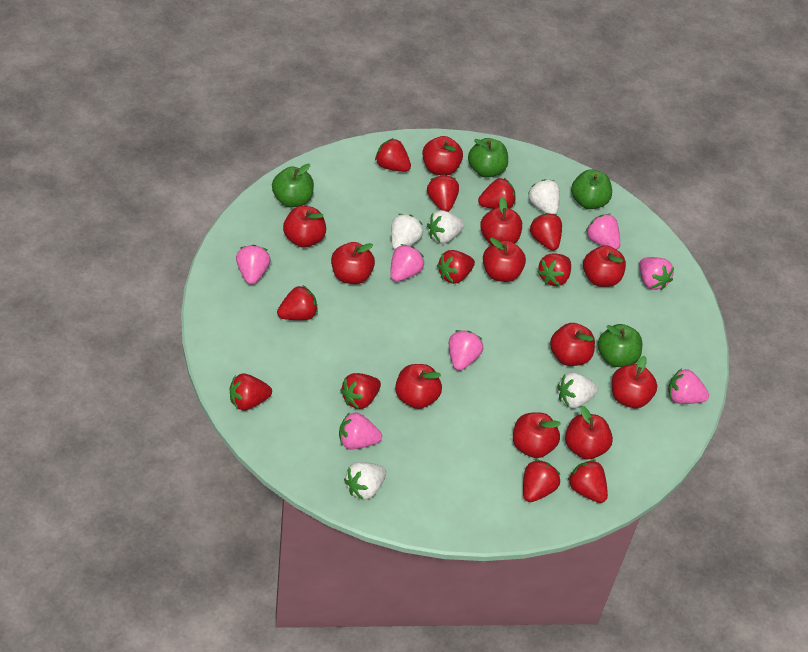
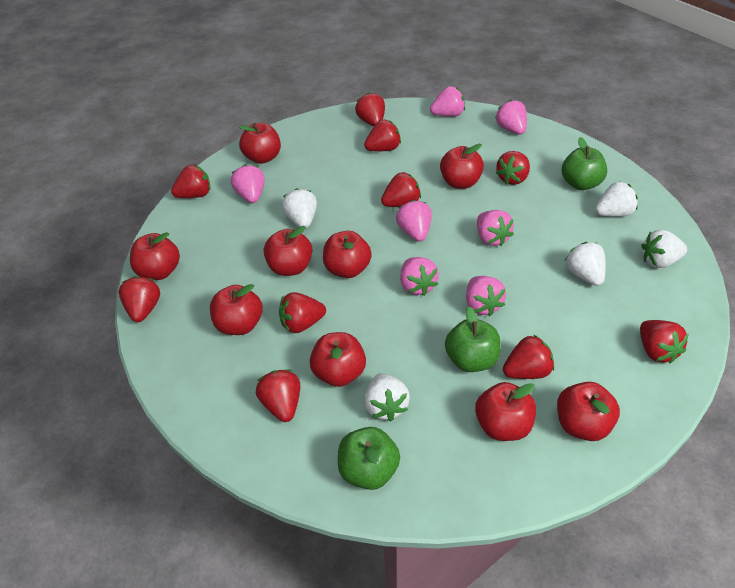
green apple: 4 -> 3
red apple: 11 -> 9
red strawberry: 11 -> 10

